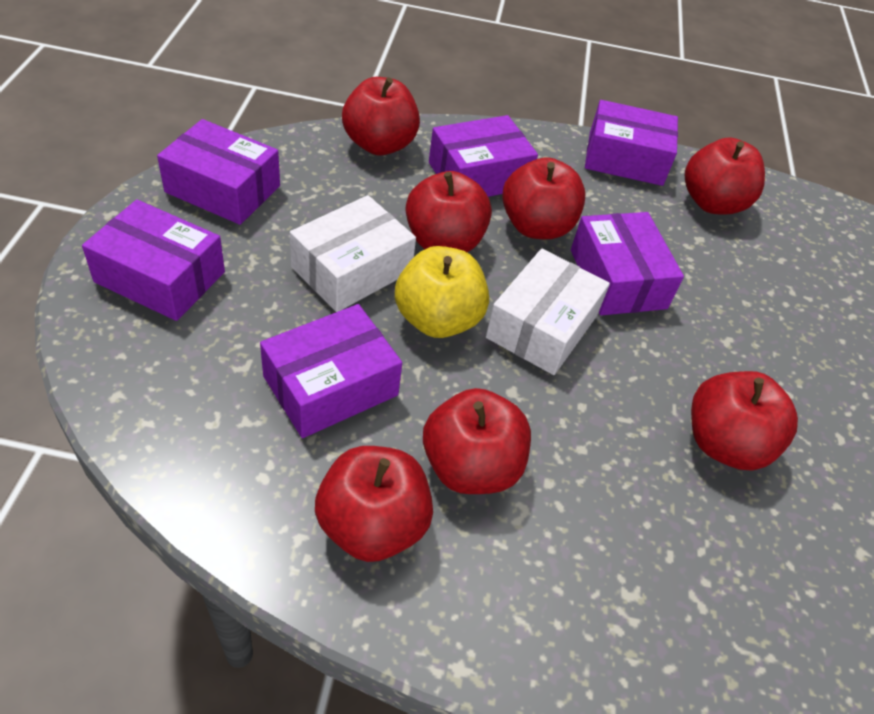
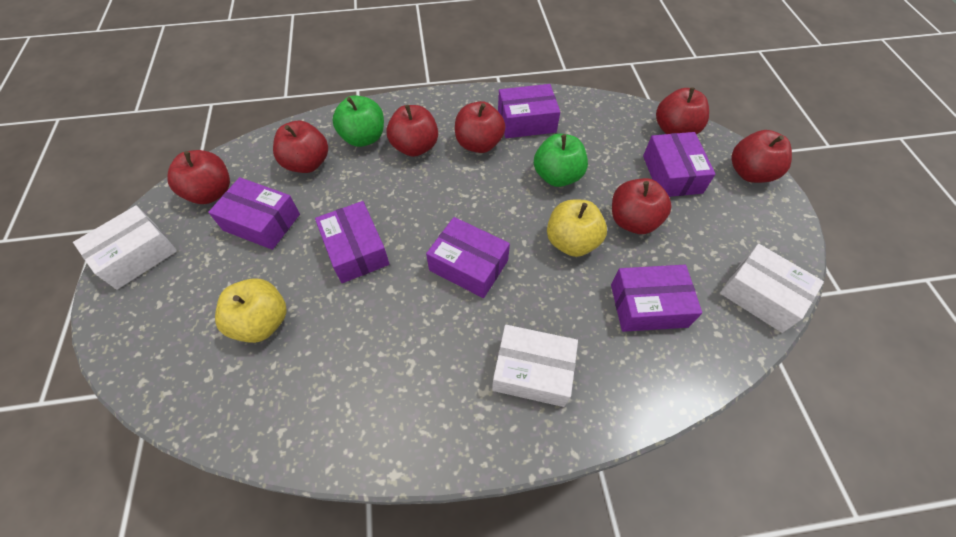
green apple: 0 -> 2
white box: 2 -> 3
yellow apple: 1 -> 2

